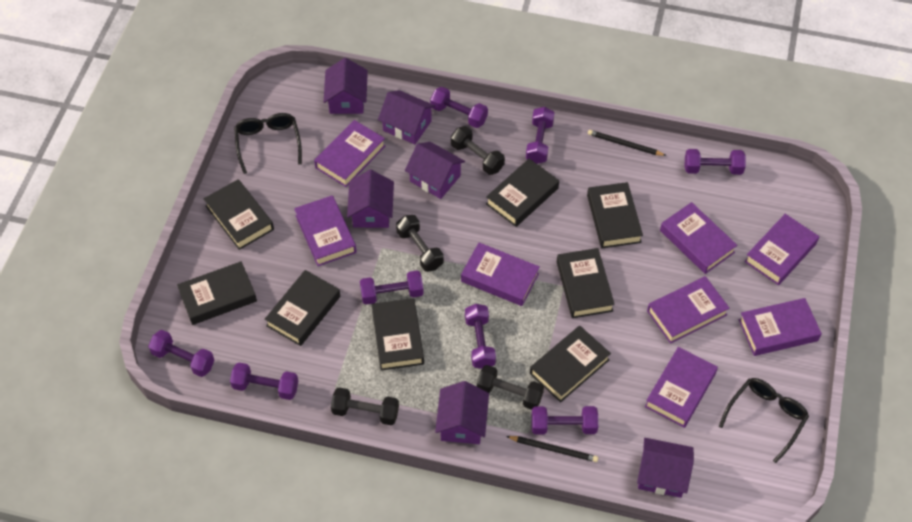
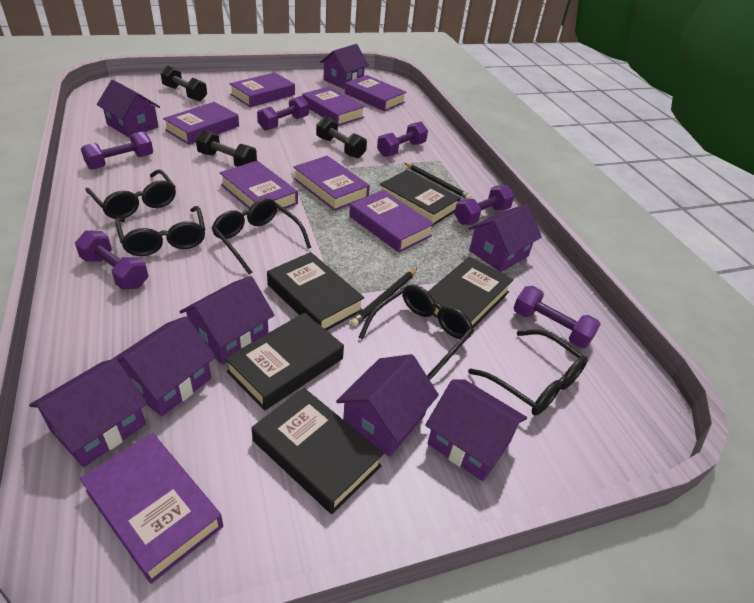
black book: 8 -> 5
black dumbbell: 4 -> 3
black glasses: 2 -> 5
purple dumbbell: 8 -> 6
purple house: 6 -> 8

